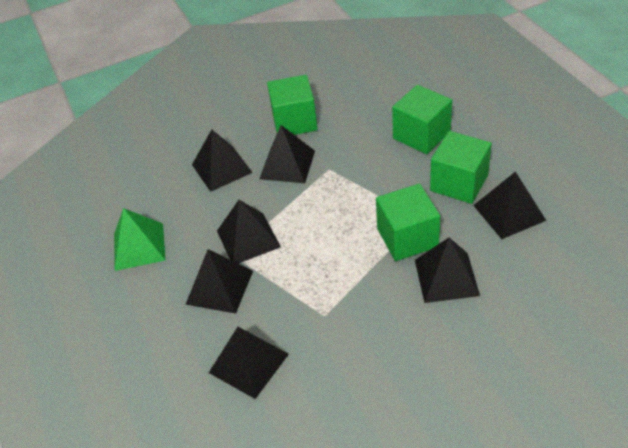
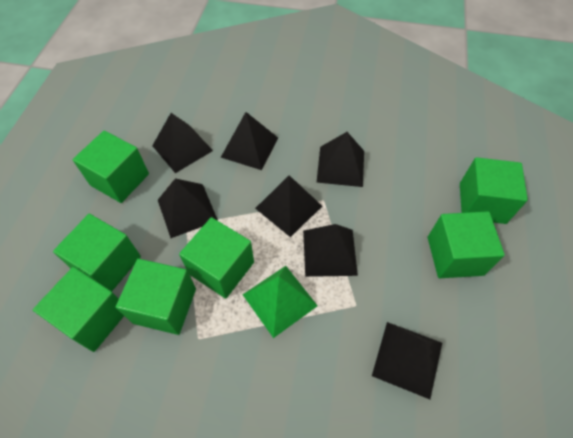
green cube: 4 -> 7

